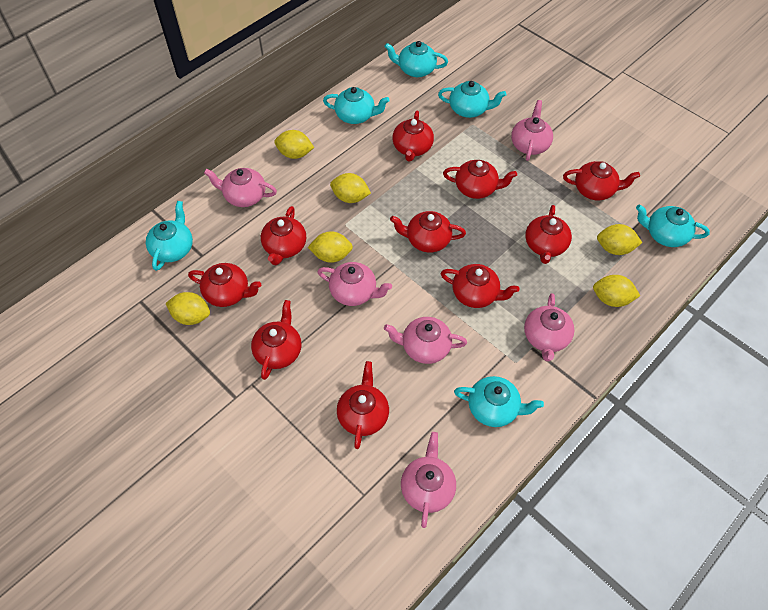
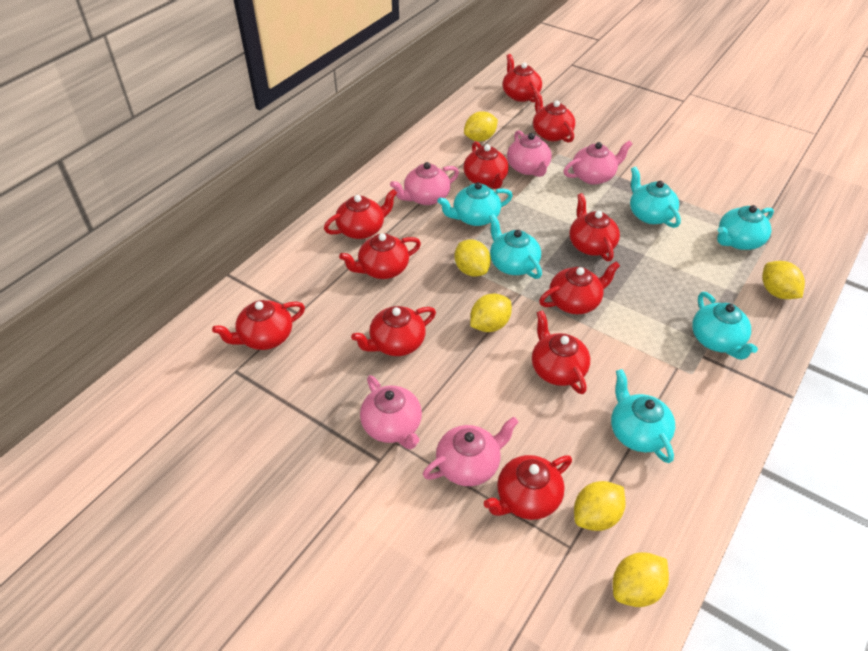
pink teapot: 6 -> 5
red teapot: 10 -> 11

